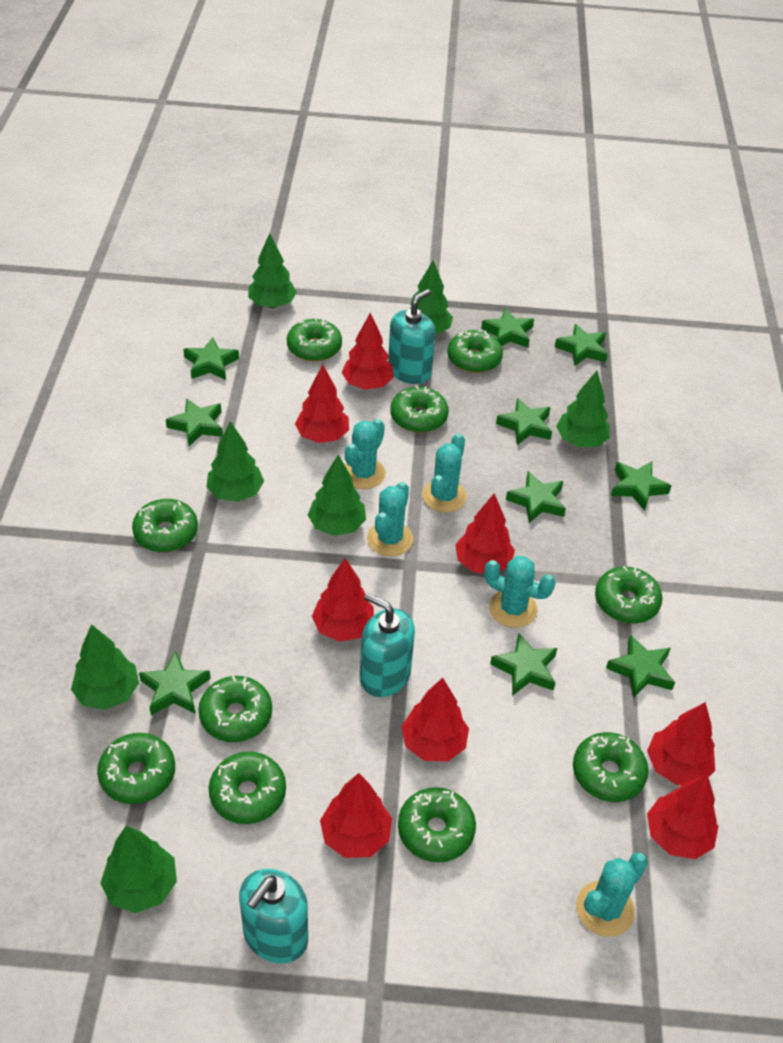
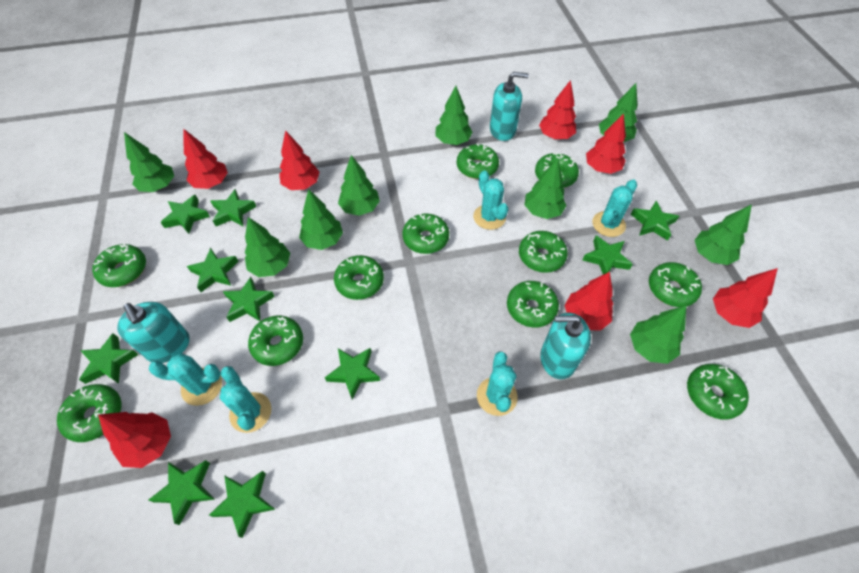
green donut: 10 -> 11
green tree: 7 -> 9
red tree: 8 -> 7

